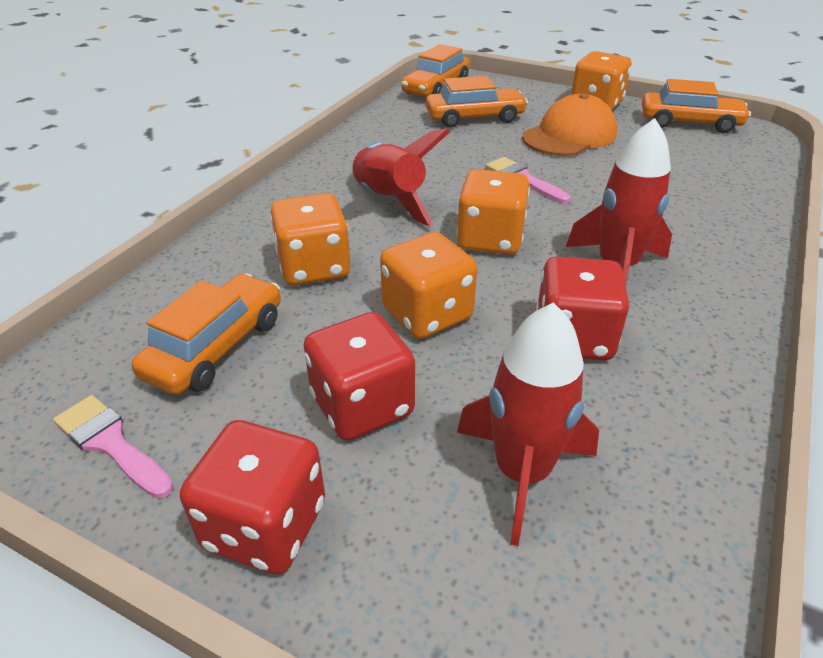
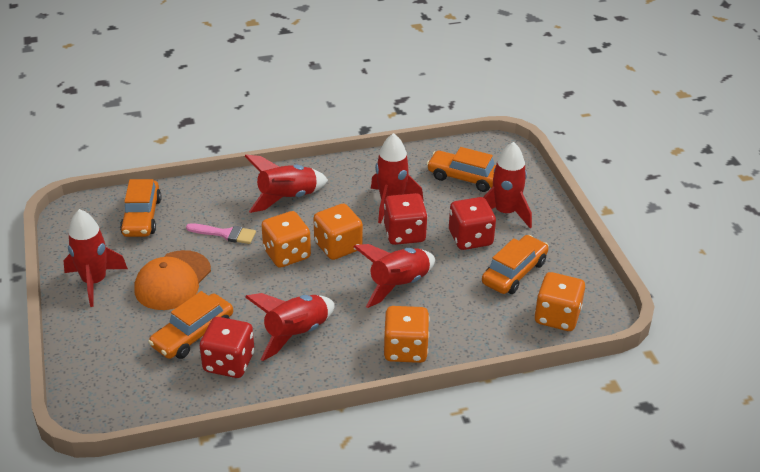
pink brush: 2 -> 1
red rocket: 3 -> 6

